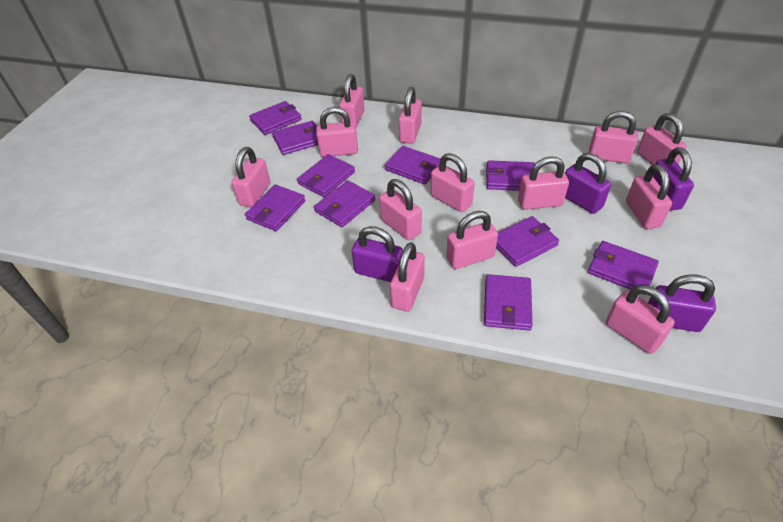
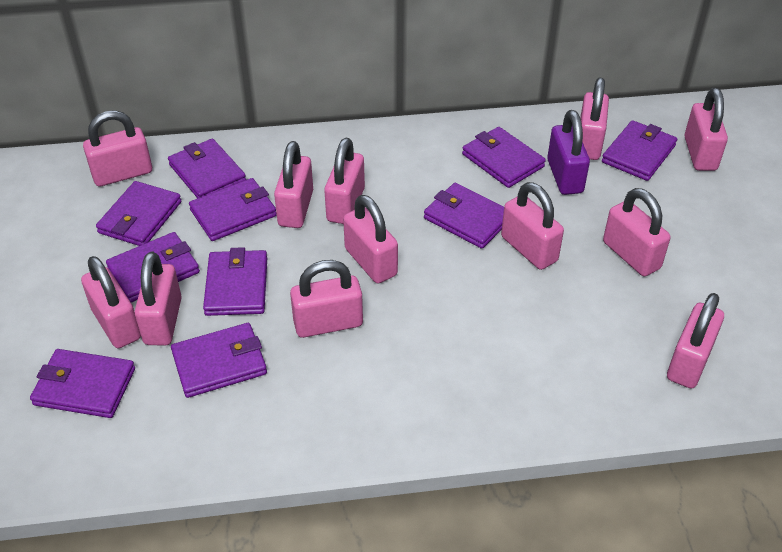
pink padlock: 13 -> 12
purple padlock: 4 -> 1

